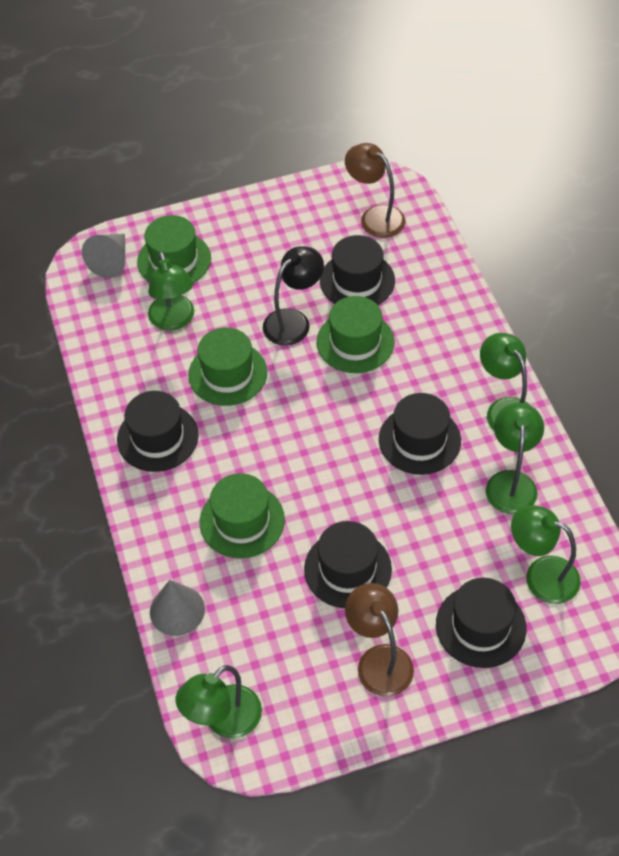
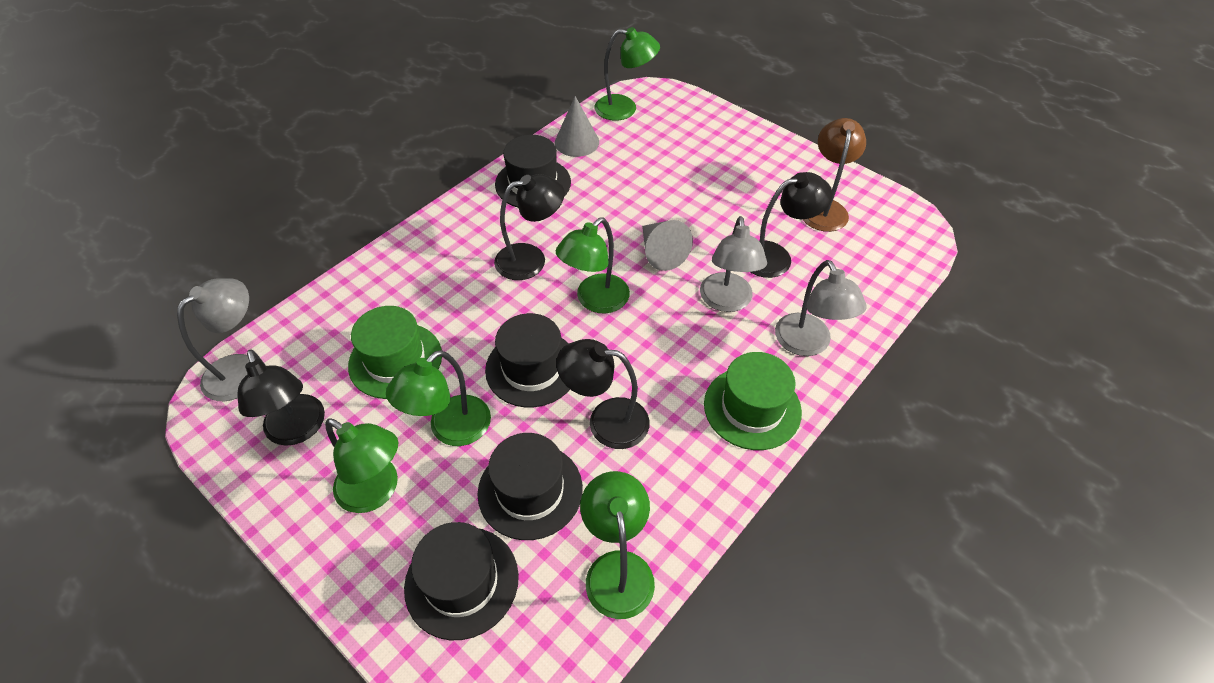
black hat: 5 -> 4
black lamp: 1 -> 4
brown lamp: 2 -> 1
green hat: 4 -> 2
grey lamp: 0 -> 3

